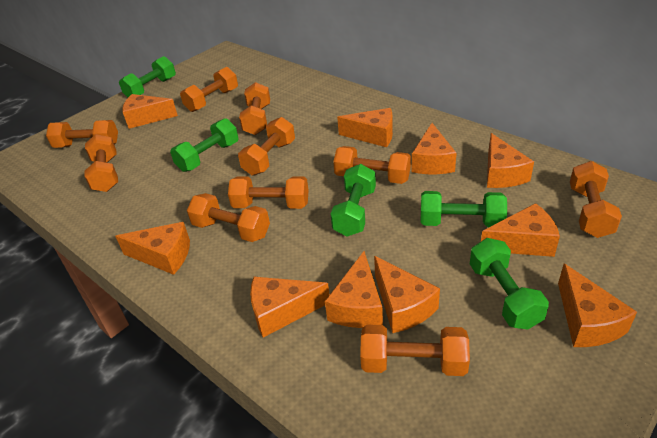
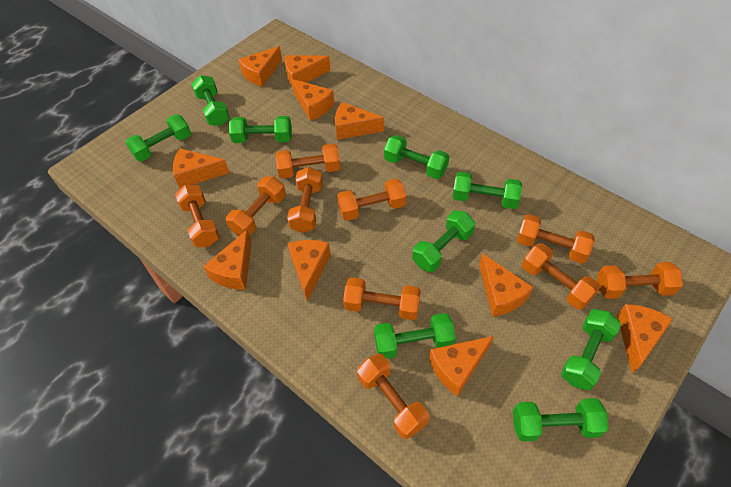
green dumbbell: 5 -> 9

